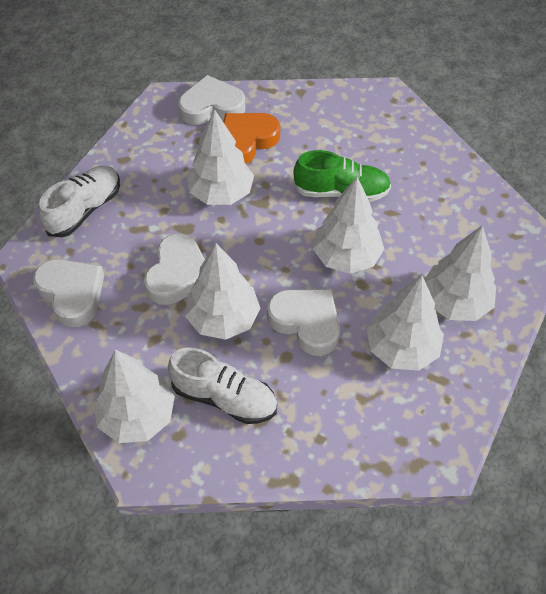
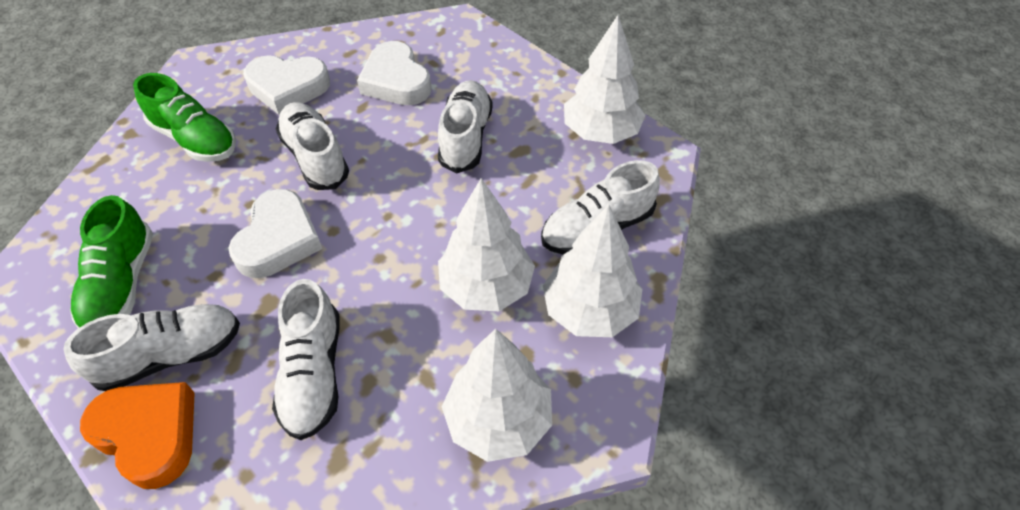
green shoe: 1 -> 2
white heart: 4 -> 3
white shoe: 2 -> 5
white tree: 6 -> 4

